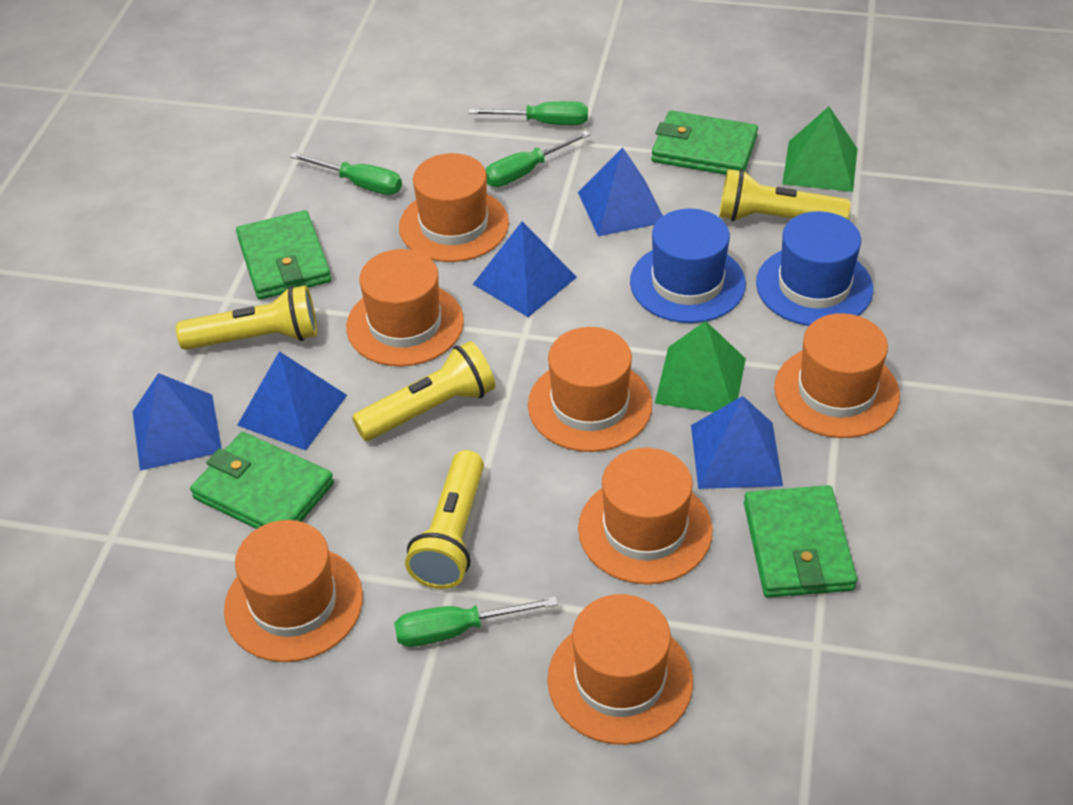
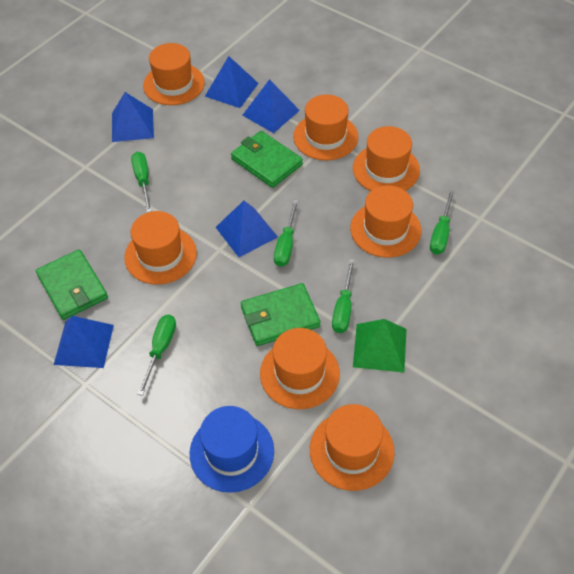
blue hat: 2 -> 1
green pyramid: 2 -> 1
green screwdriver: 4 -> 5
green wallet: 4 -> 3
yellow flashlight: 4 -> 0

